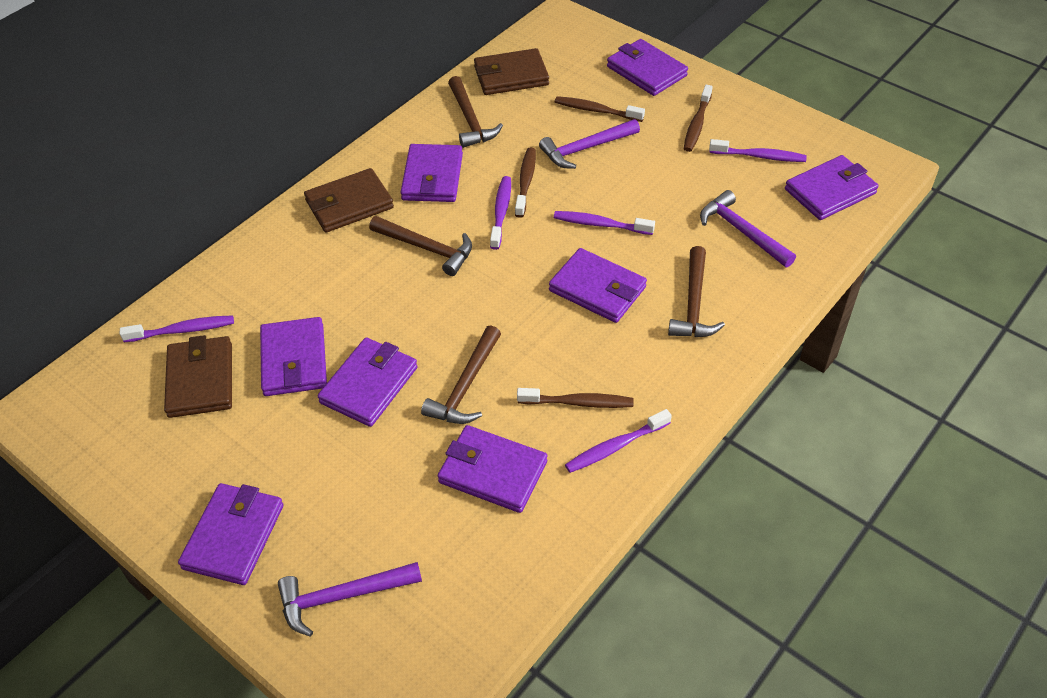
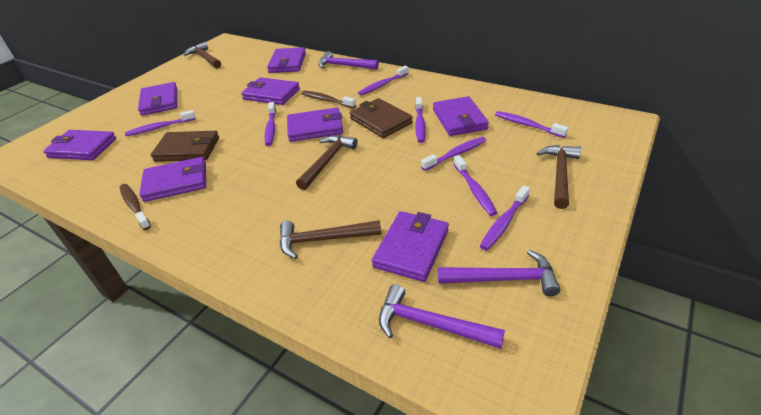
brown toothbrush: 4 -> 2
brown wallet: 3 -> 2
purple toothbrush: 5 -> 8

